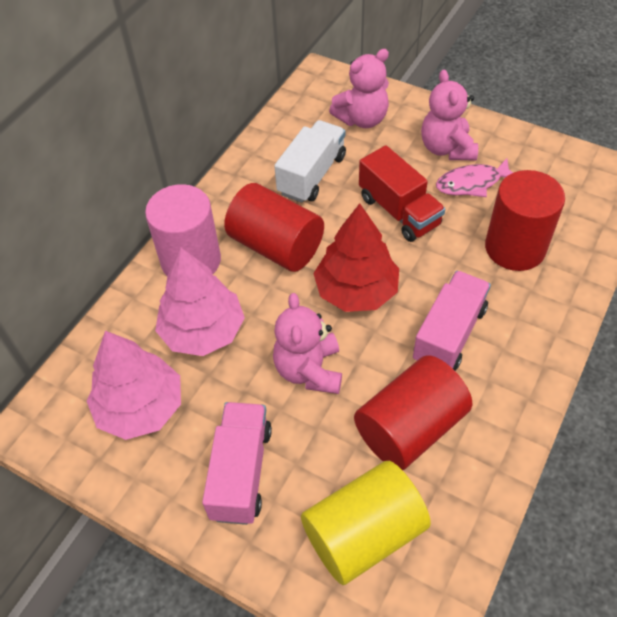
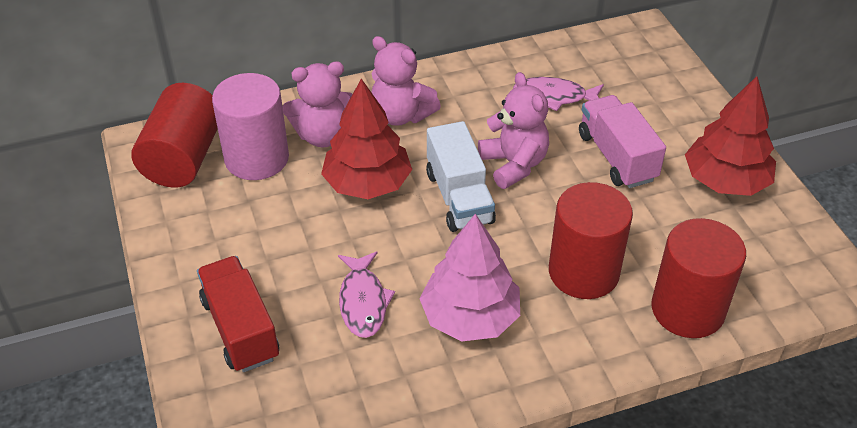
pink fish: 1 -> 2
pink tree: 2 -> 1
pink truck: 2 -> 1
red tree: 1 -> 2
yellow cylinder: 1 -> 0

